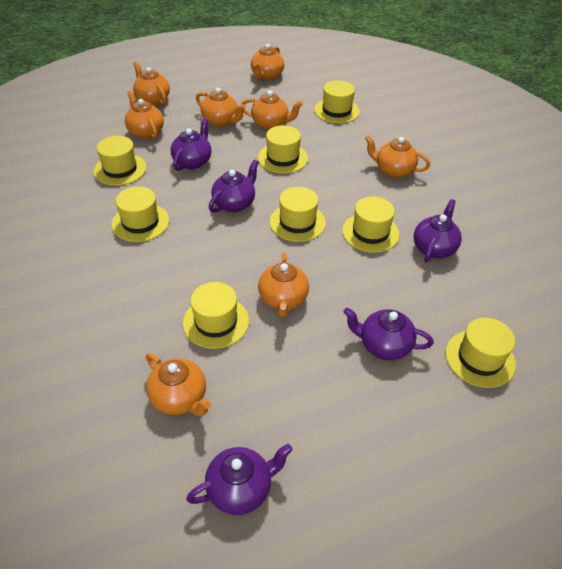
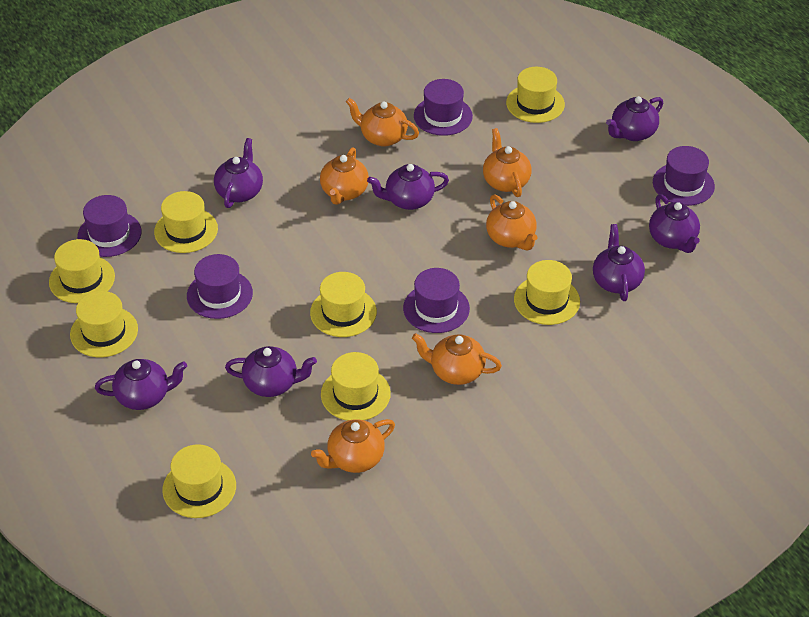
orange teapot: 8 -> 6
purple hat: 0 -> 5
purple teapot: 5 -> 7

